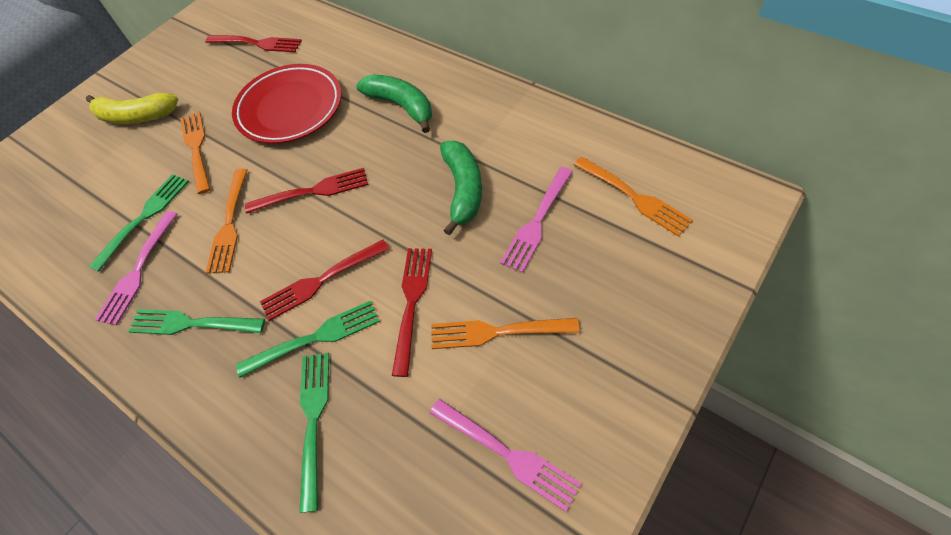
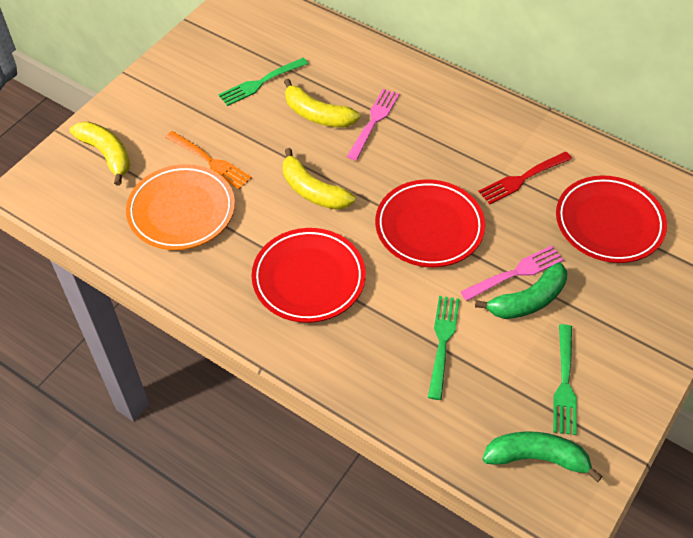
green fork: 4 -> 3
orange fork: 4 -> 1
orange plate: 0 -> 1
pink fork: 3 -> 2
red fork: 4 -> 1
red plate: 1 -> 3
yellow banana: 1 -> 3

